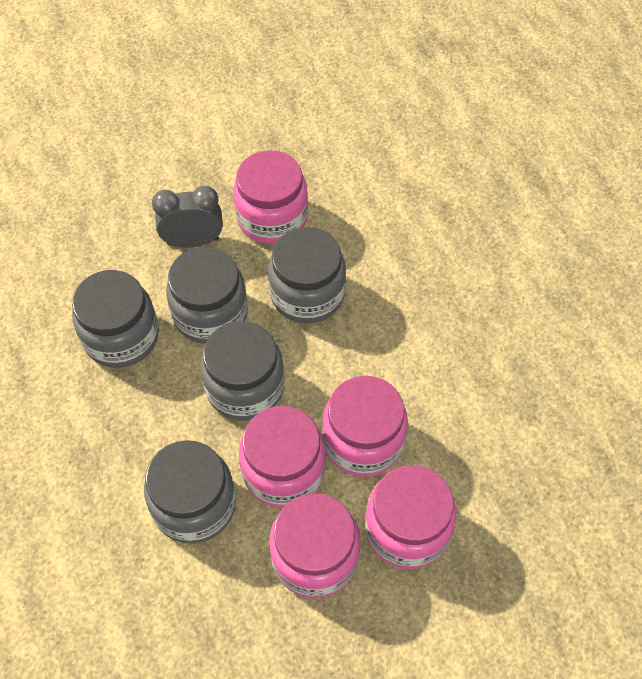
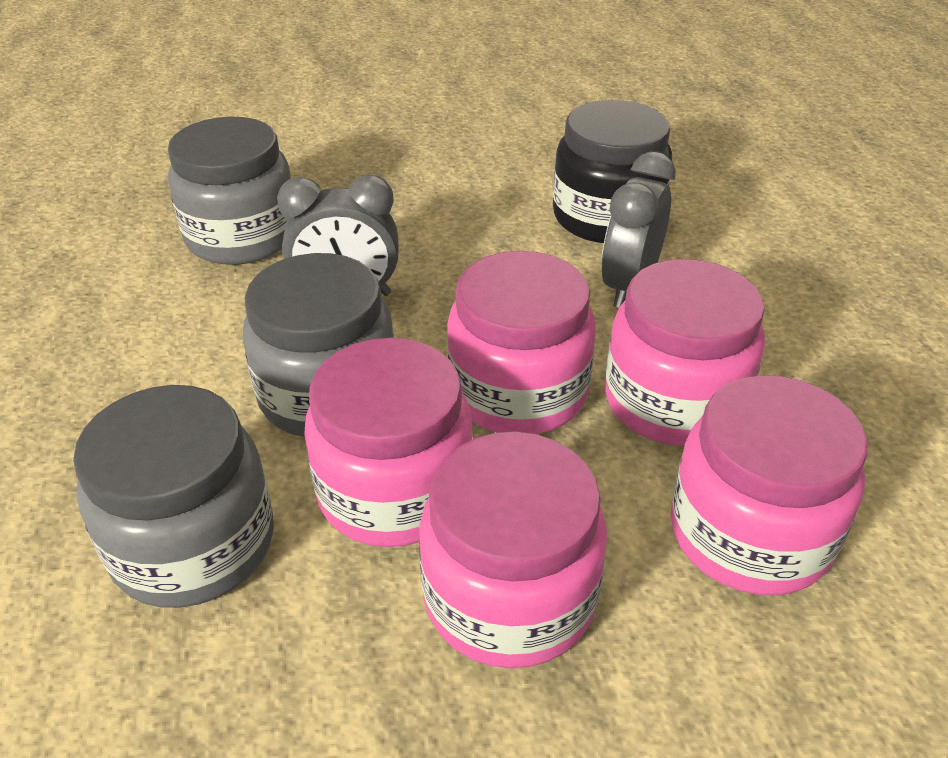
black jar: 0 -> 1
grey clock: 1 -> 2
grey jar: 5 -> 3

